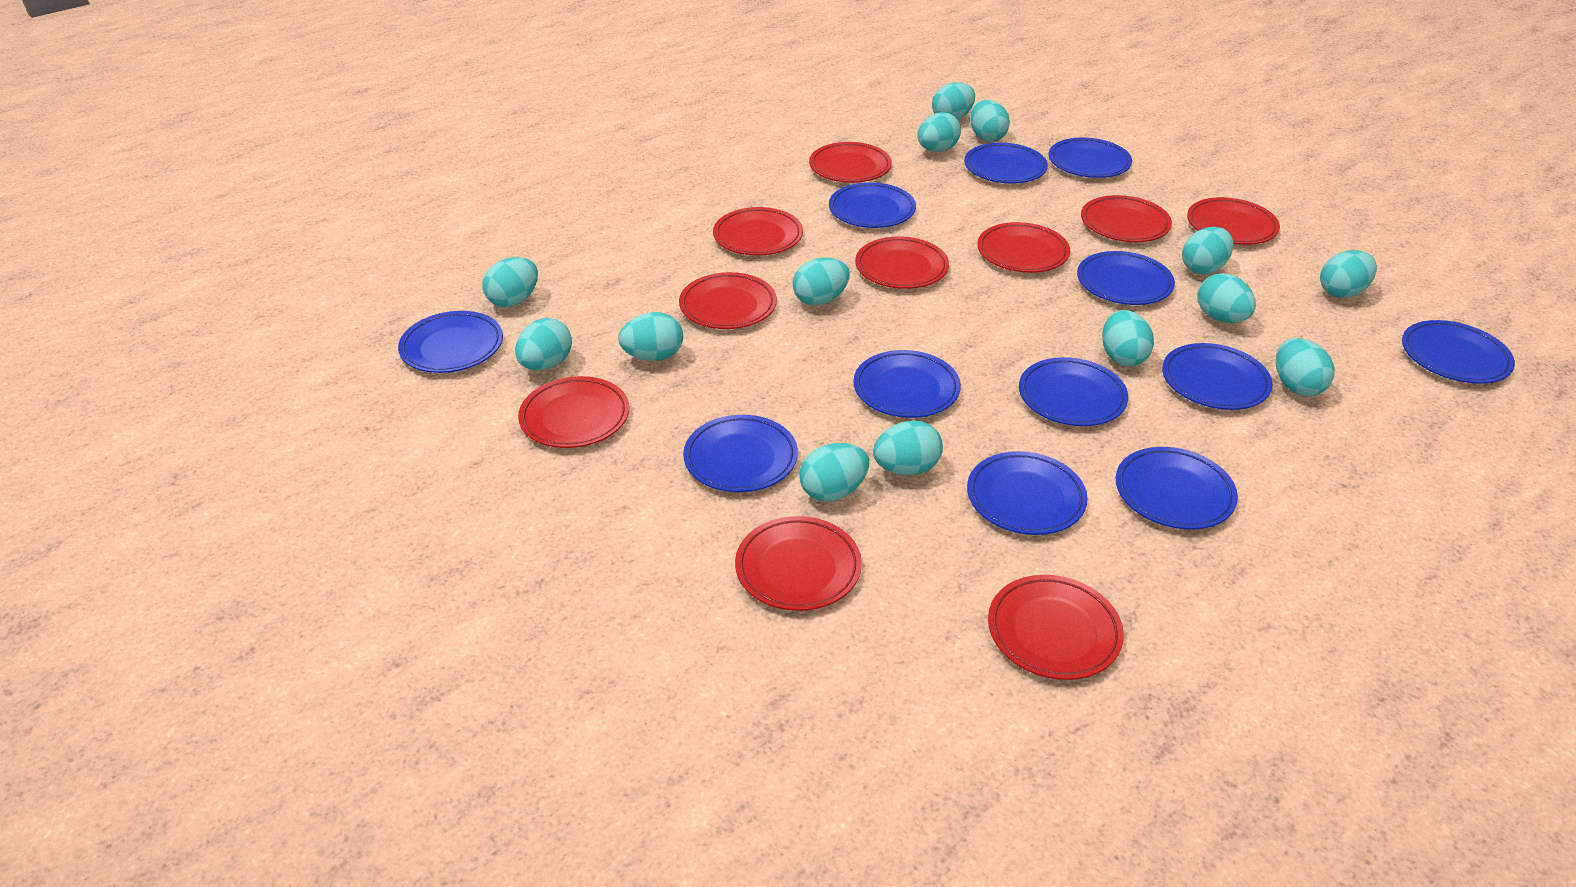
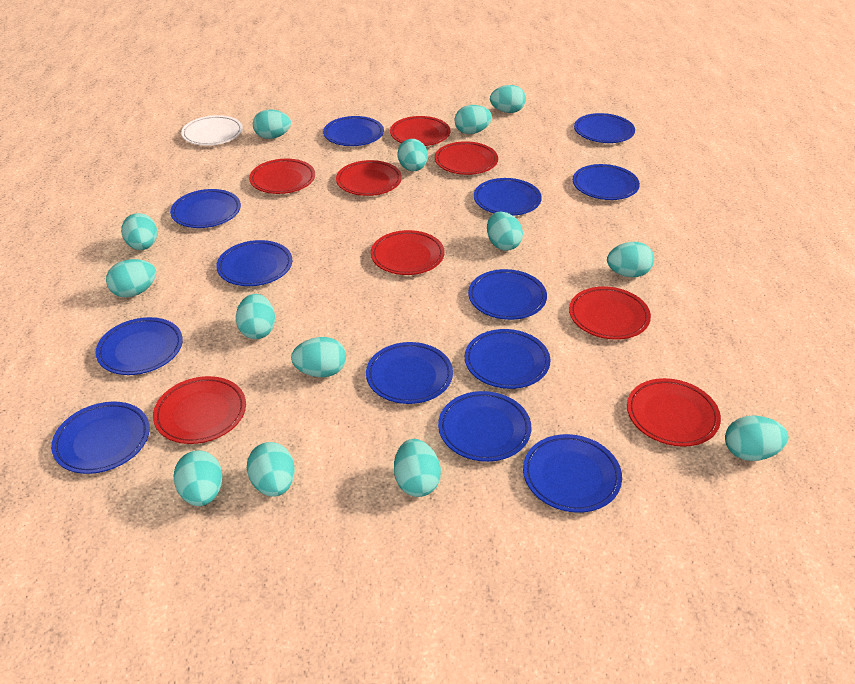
blue plate: 12 -> 13
red plate: 10 -> 8
white plate: 0 -> 1

